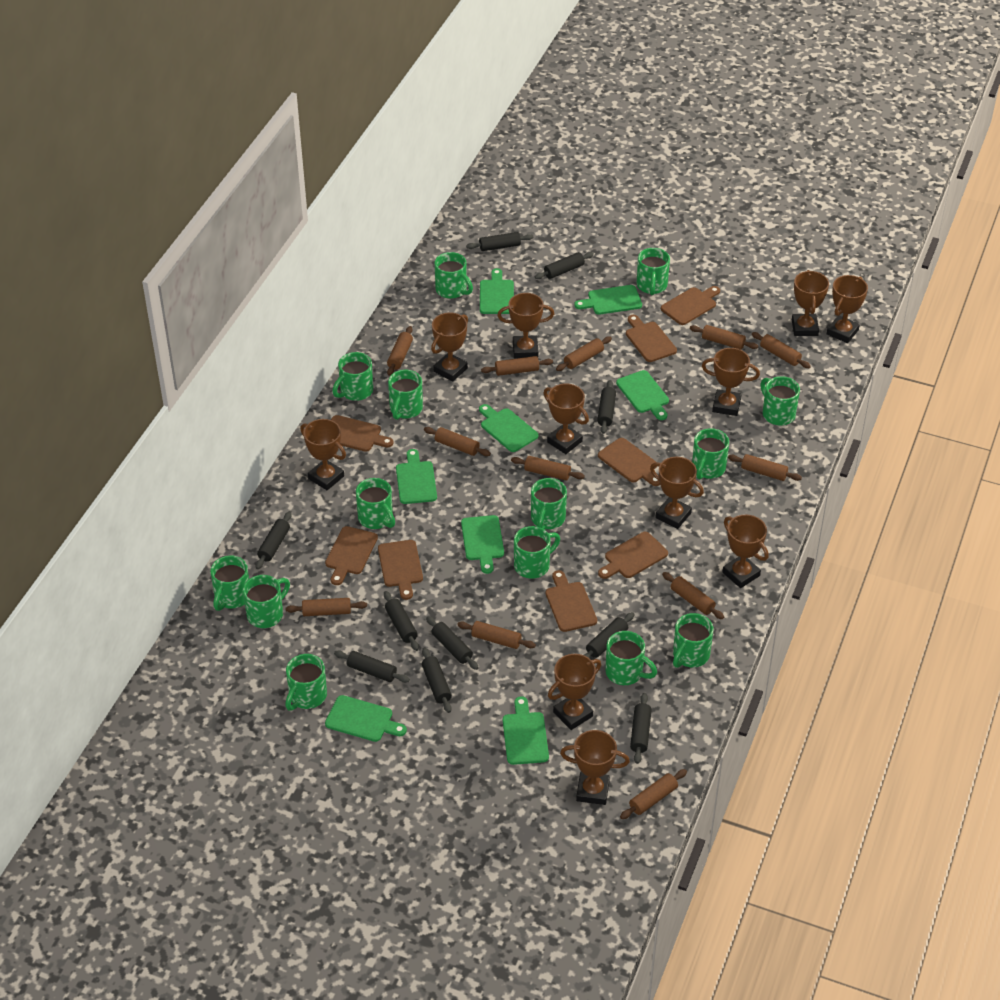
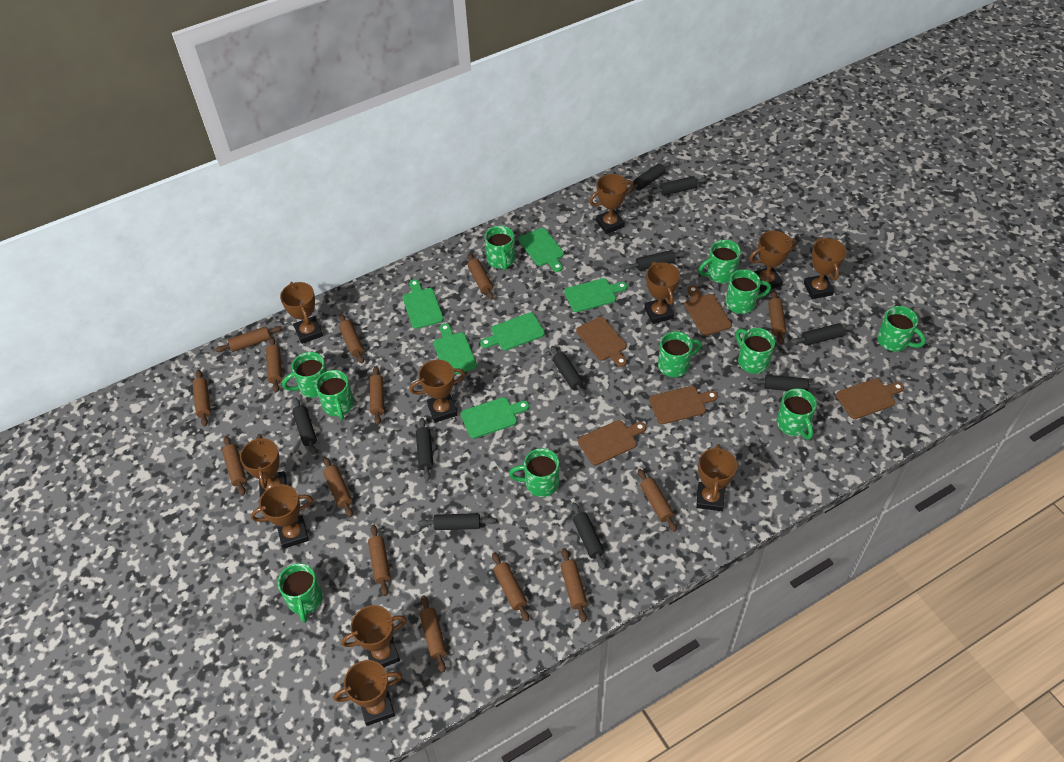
brown cutting board: 8 -> 5
brown rolling pin: 12 -> 14
green cutting board: 8 -> 6
green mug: 14 -> 11

